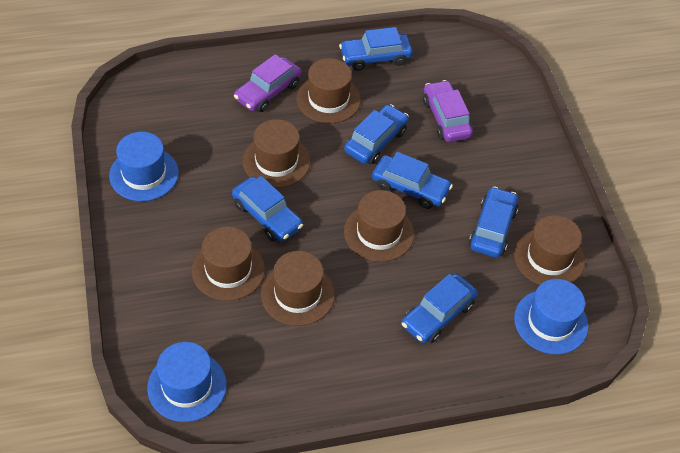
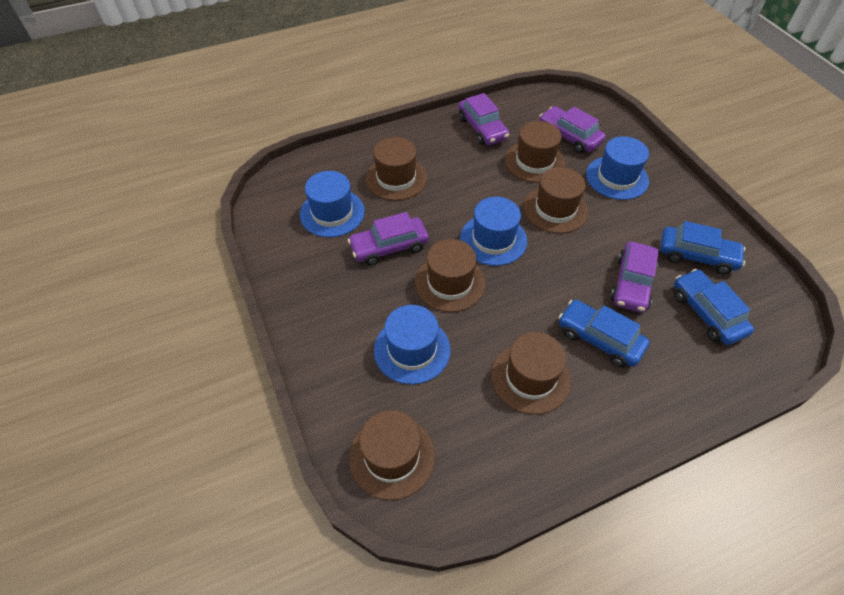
blue car: 6 -> 3
blue hat: 3 -> 4
purple car: 2 -> 4

